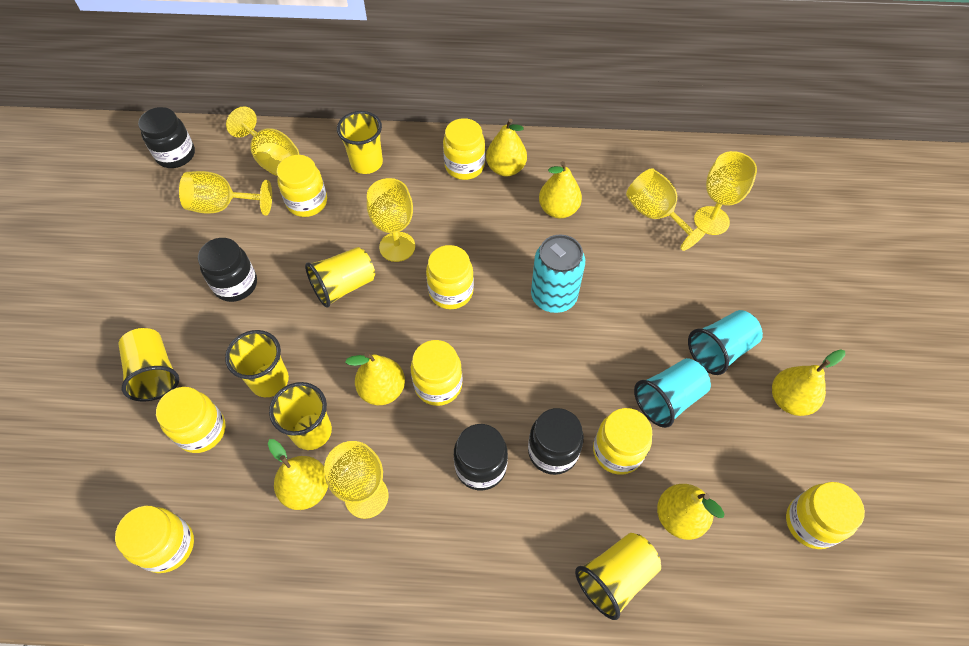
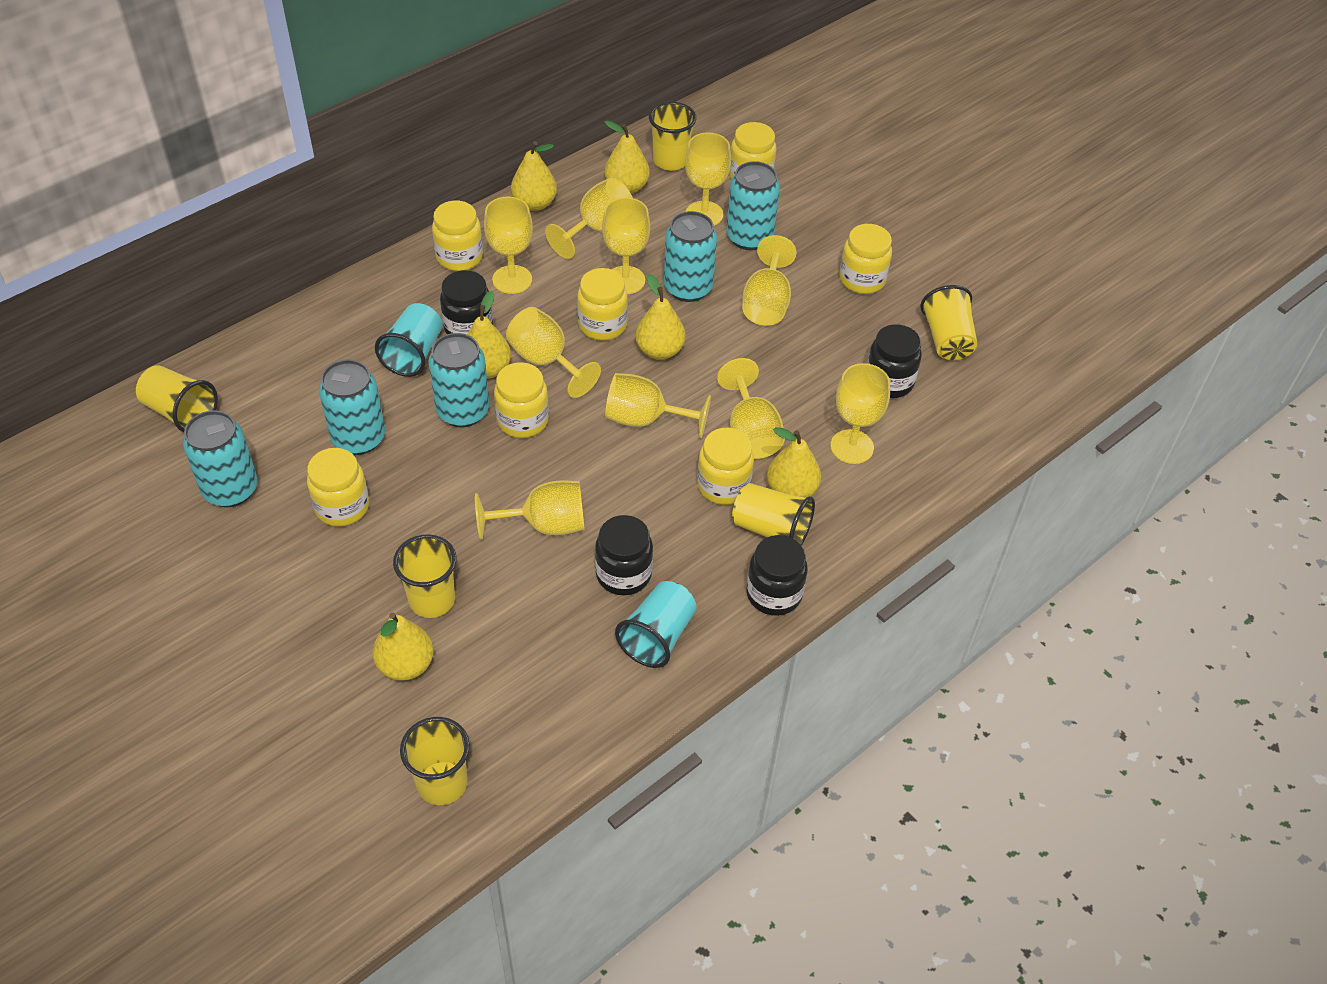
turquoise can: 1 -> 5
yellow goblet: 6 -> 10
yellow jar: 8 -> 7

